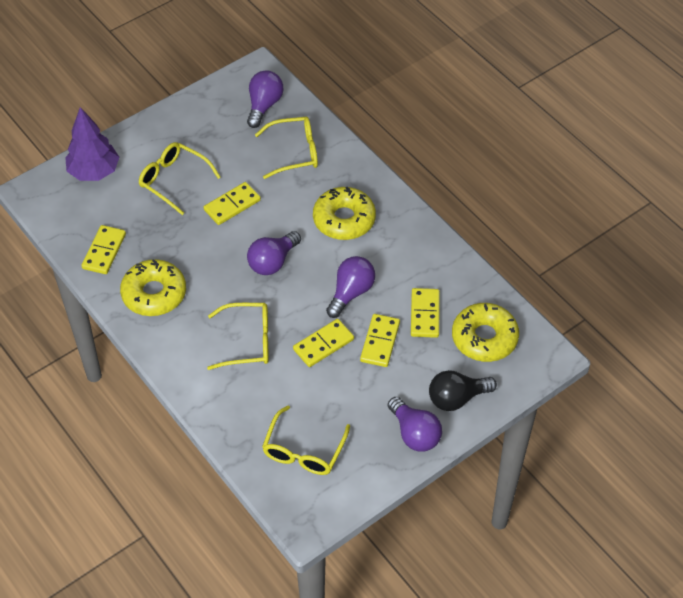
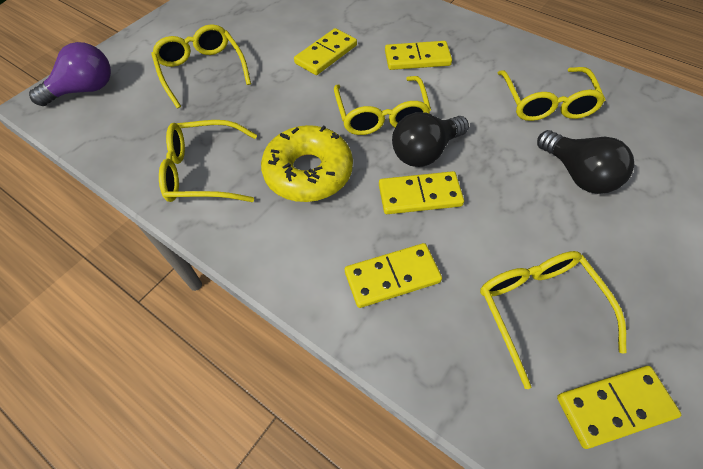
black light bulb: 1 -> 2
purple light bulb: 4 -> 1
purple tree: 1 -> 0
yellow donut: 3 -> 1
yellow glasses: 4 -> 5

